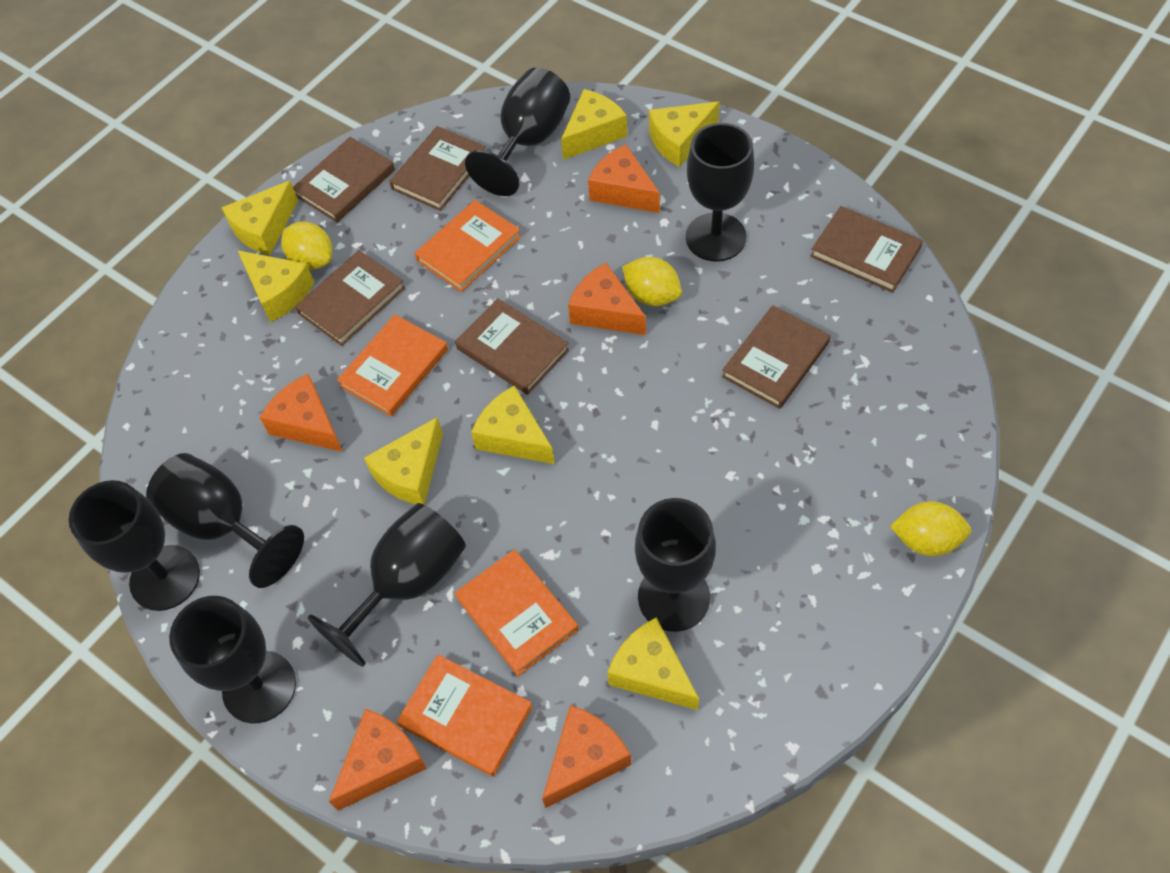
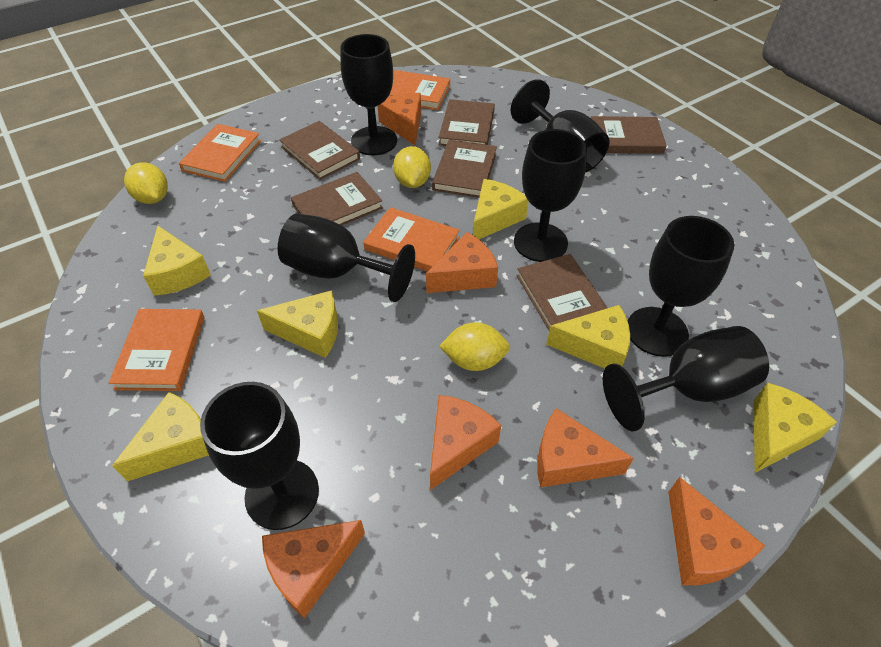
orange cheese: 5 -> 6
yellow cheese: 7 -> 6

